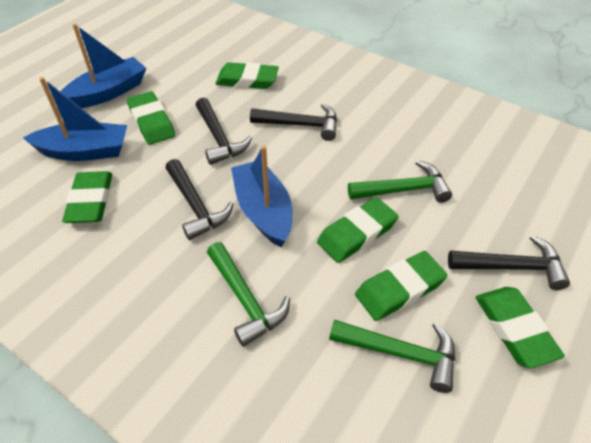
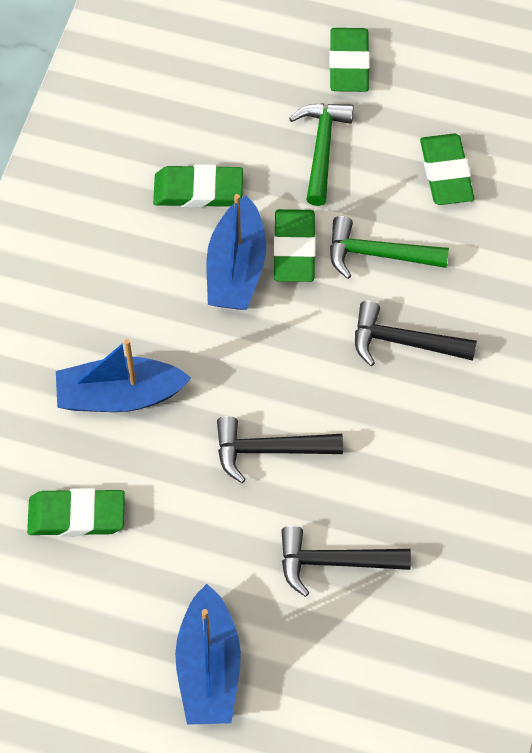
black hammer: 4 -> 3
green eraser: 6 -> 5
green hammer: 3 -> 2

